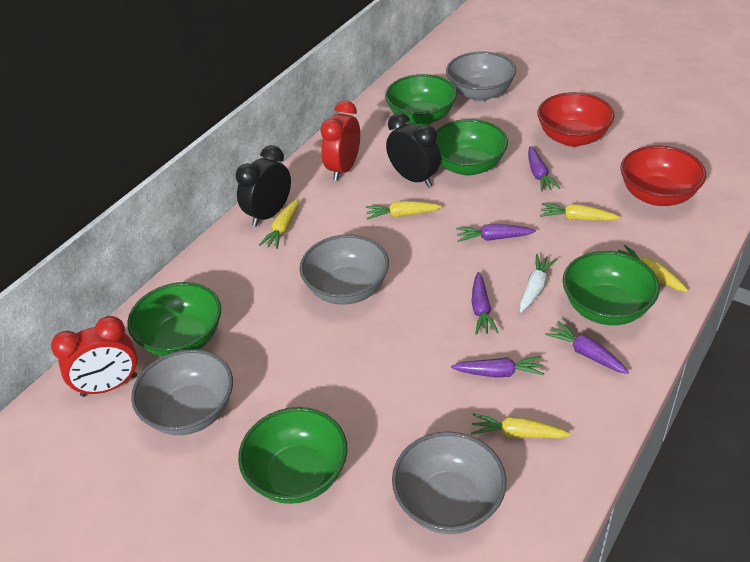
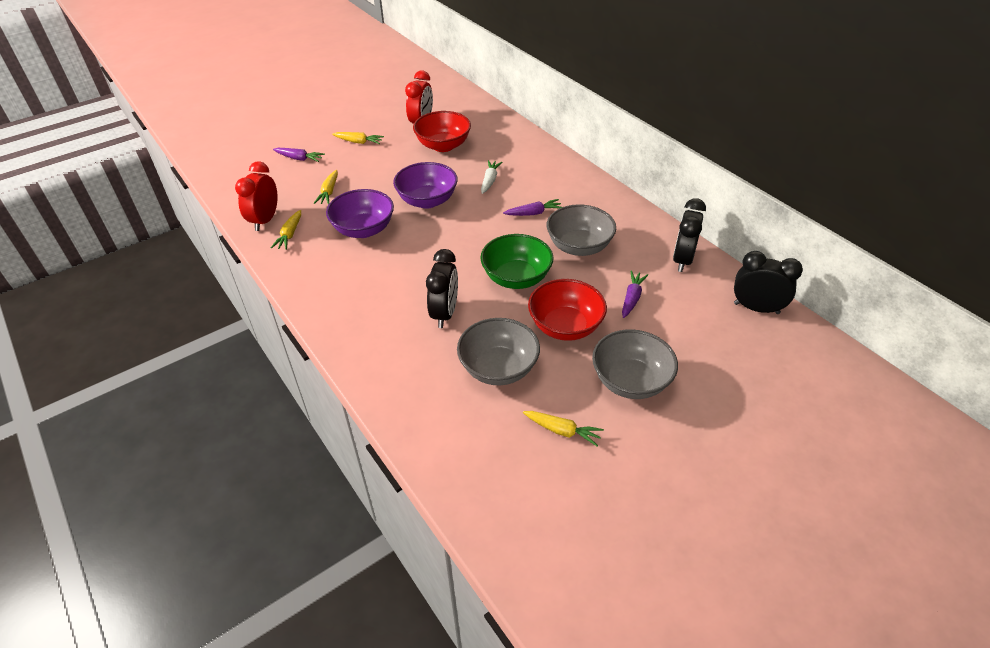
black clock: 2 -> 3
green bowl: 5 -> 1
grey bowl: 4 -> 3
purple bowl: 0 -> 2
purple carrot: 5 -> 3
yellow carrot: 5 -> 4

